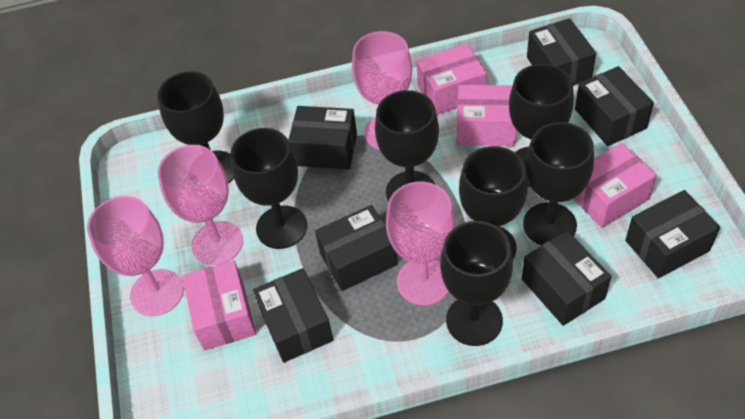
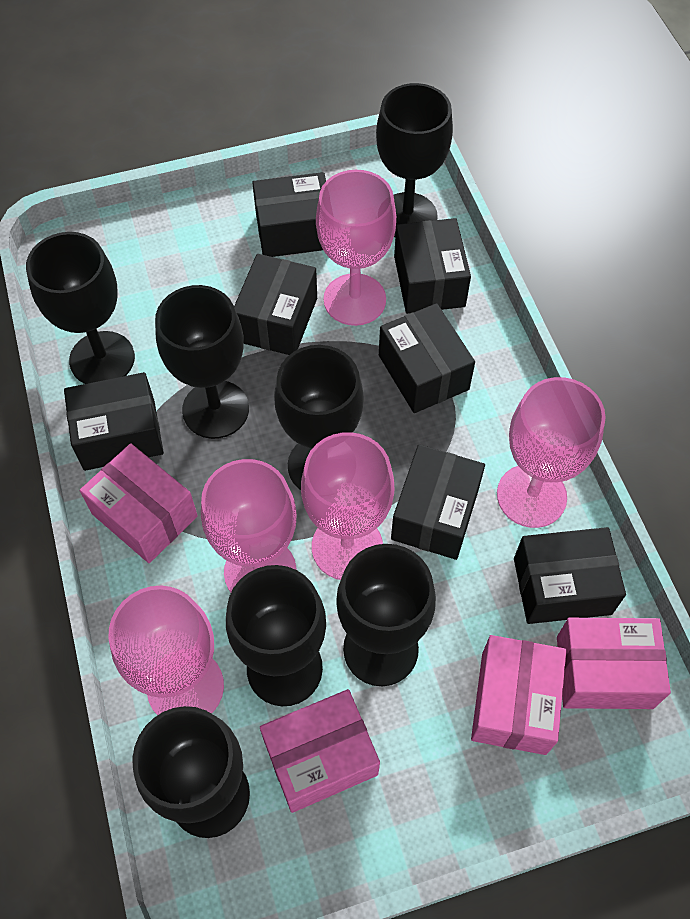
pink goblet: 4 -> 5

